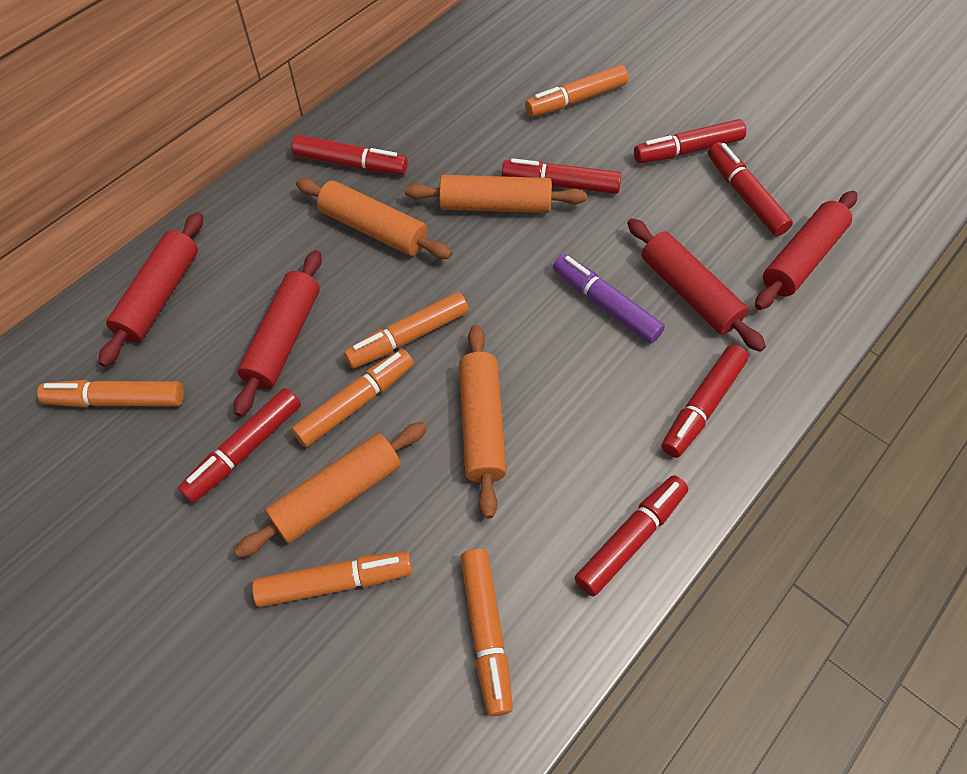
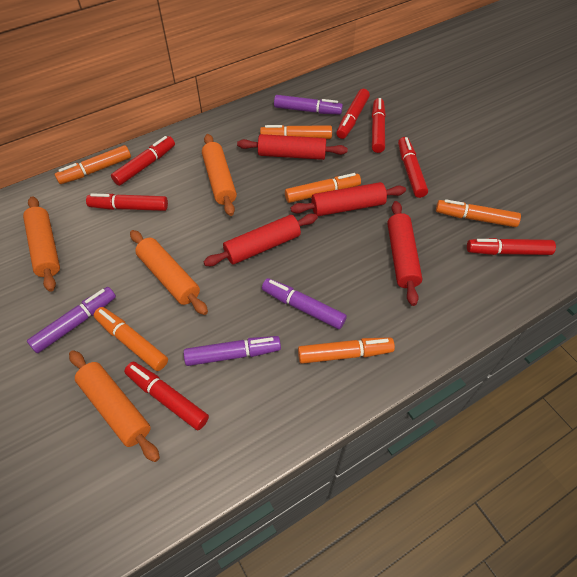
purple marker: 1 -> 4

